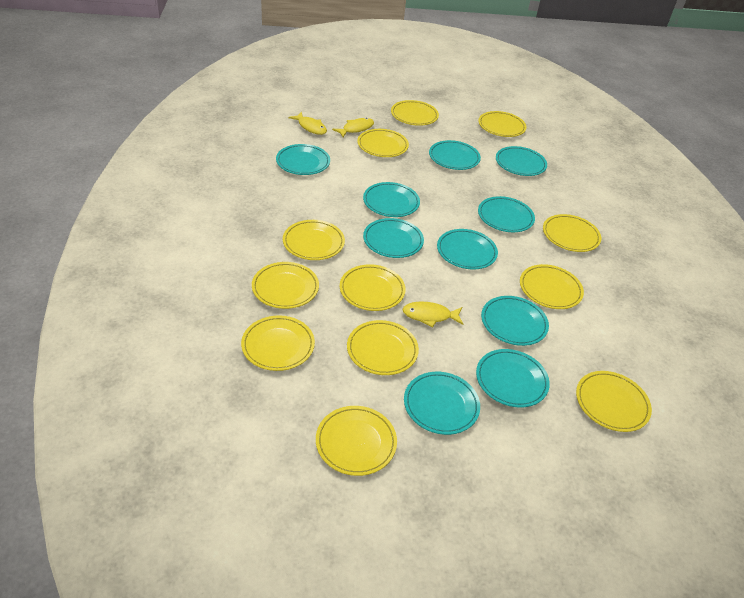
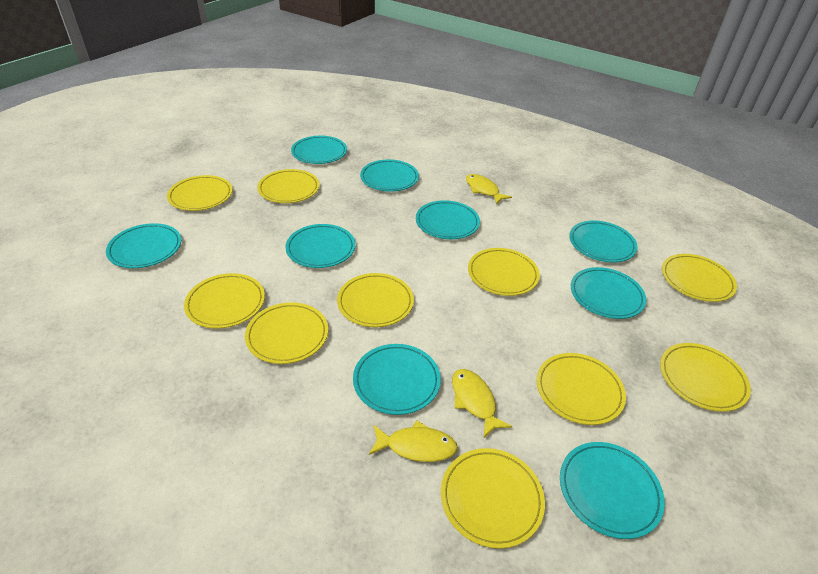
turquoise plate: 10 -> 9
yellow plate: 12 -> 10

